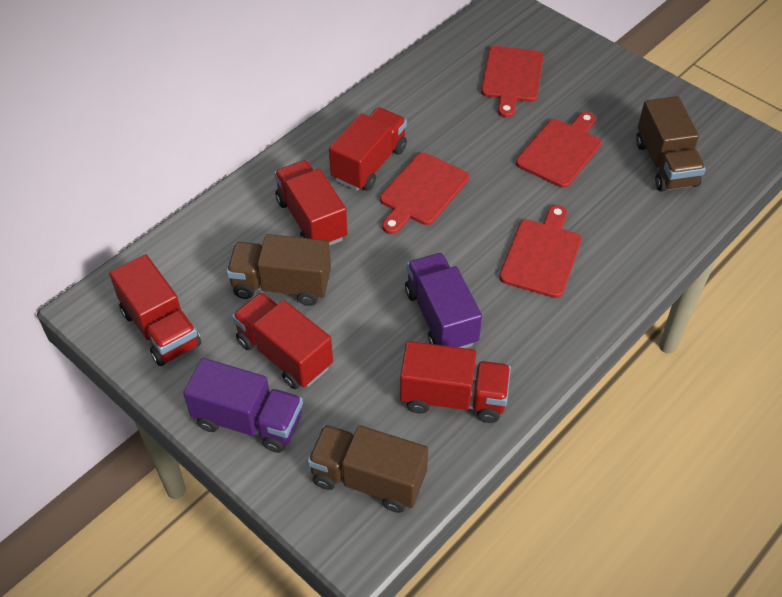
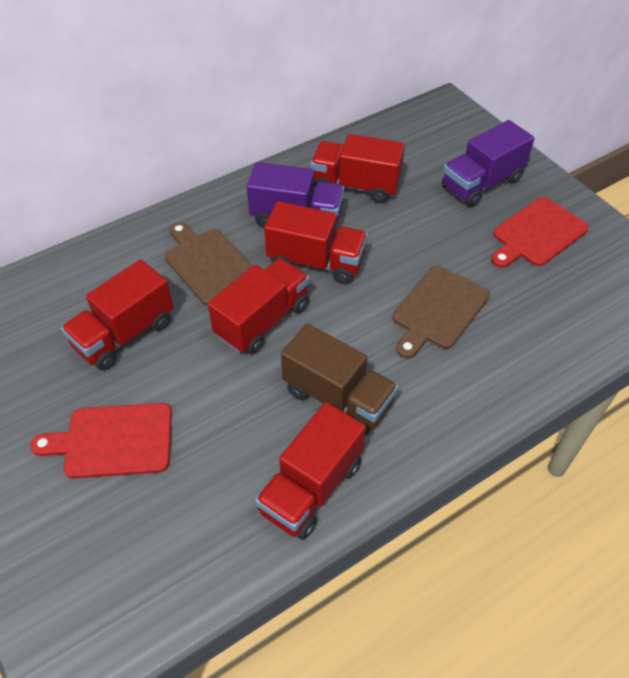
brown cutting board: 0 -> 2
brown truck: 3 -> 1
red cutting board: 4 -> 2

